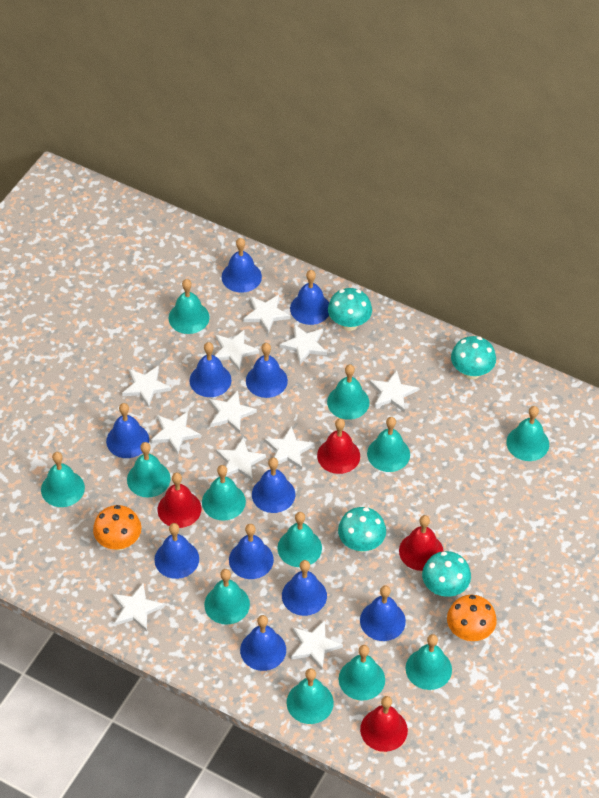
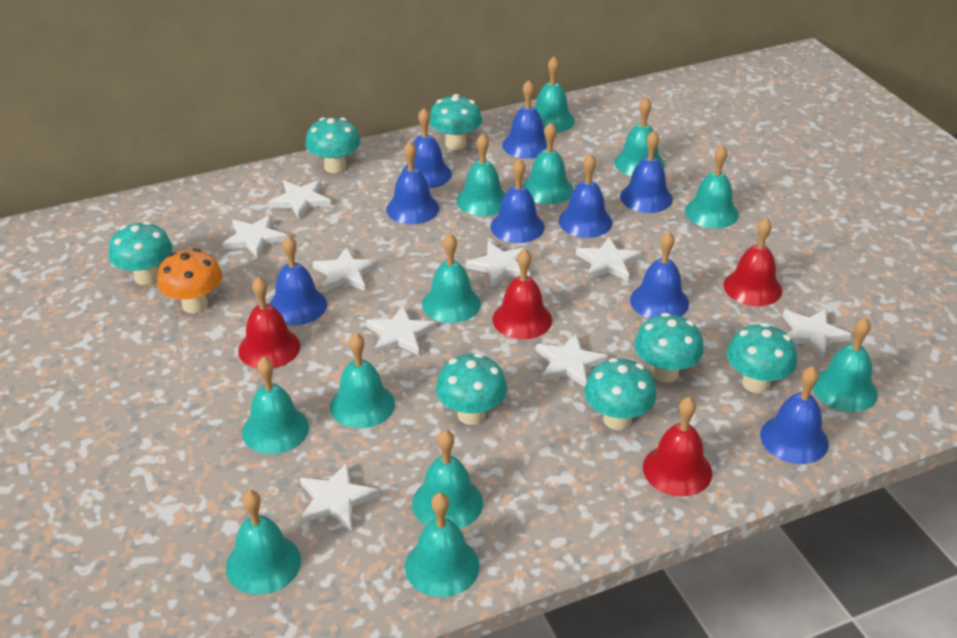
blue bell: 11 -> 9
orange mushroom: 2 -> 1
turquoise mushroom: 4 -> 7
white star: 11 -> 9

